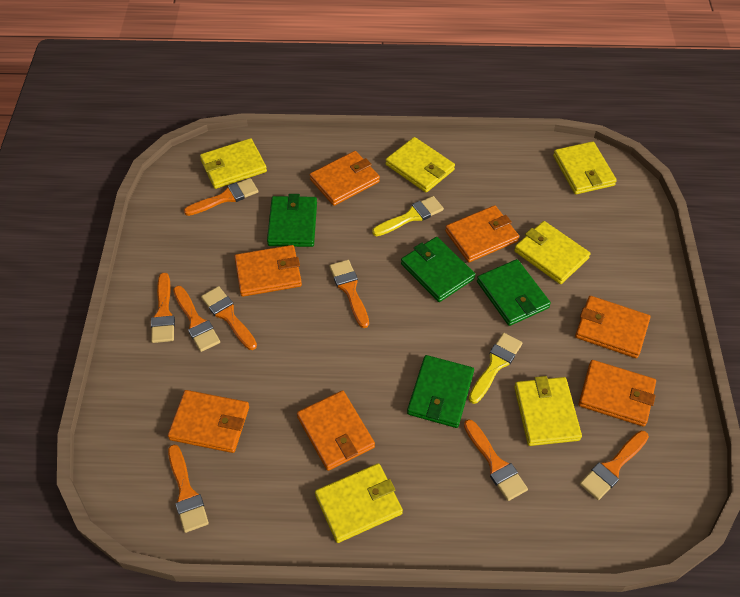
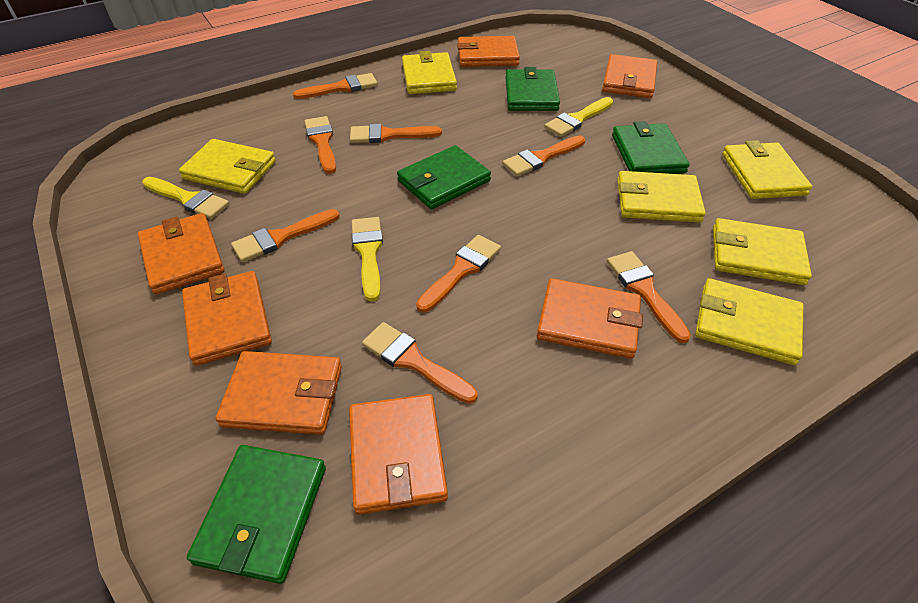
yellow brush: 2 -> 3

